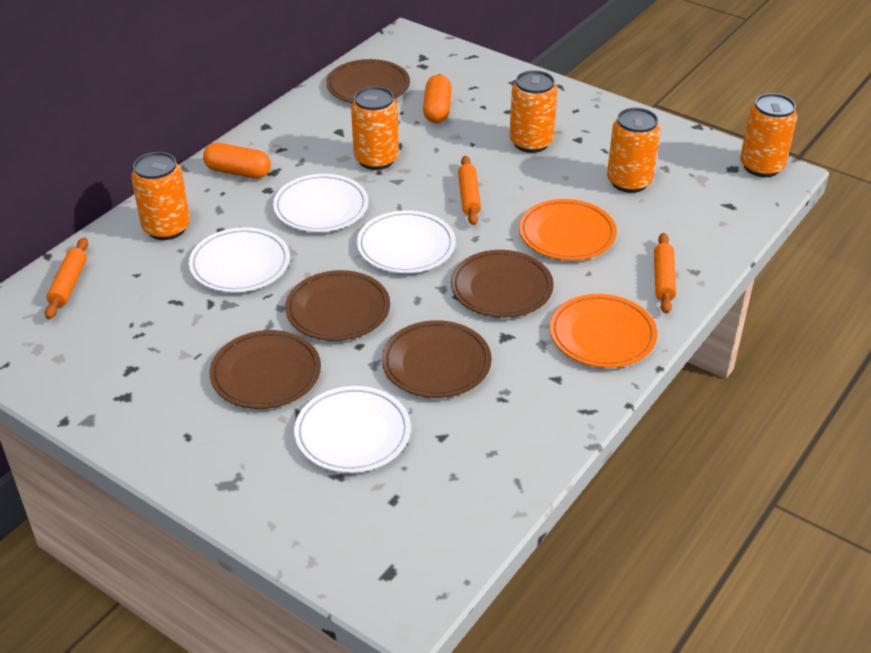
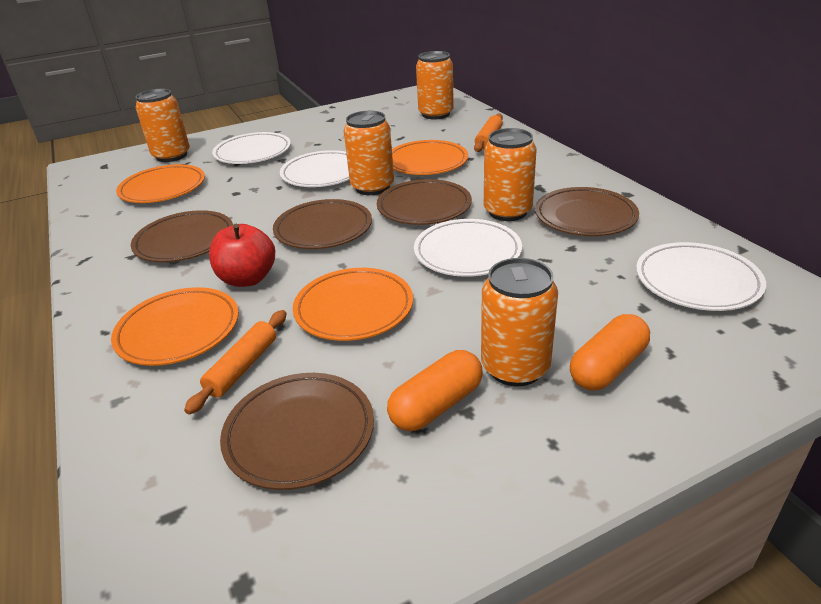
orange plate: 2 -> 4
orange rolling pin: 3 -> 2
red apple: 0 -> 1

